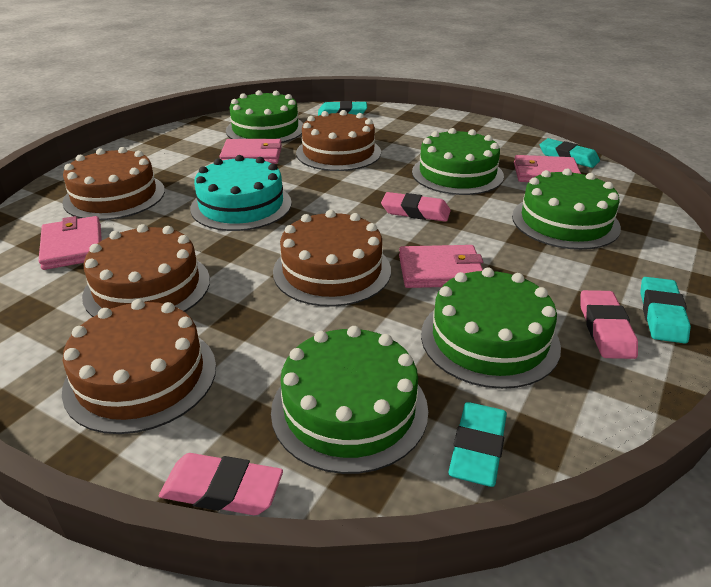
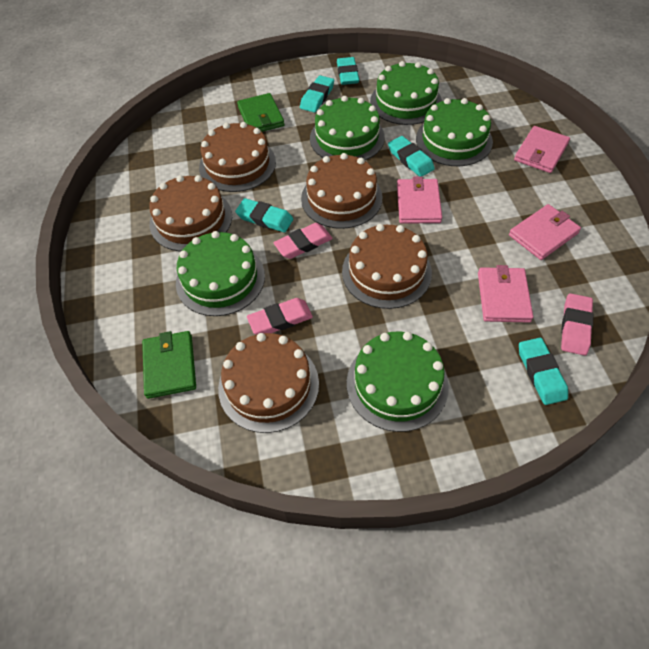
green wallet: 0 -> 2
turquoise cake: 1 -> 0
turquoise eraser: 4 -> 5

